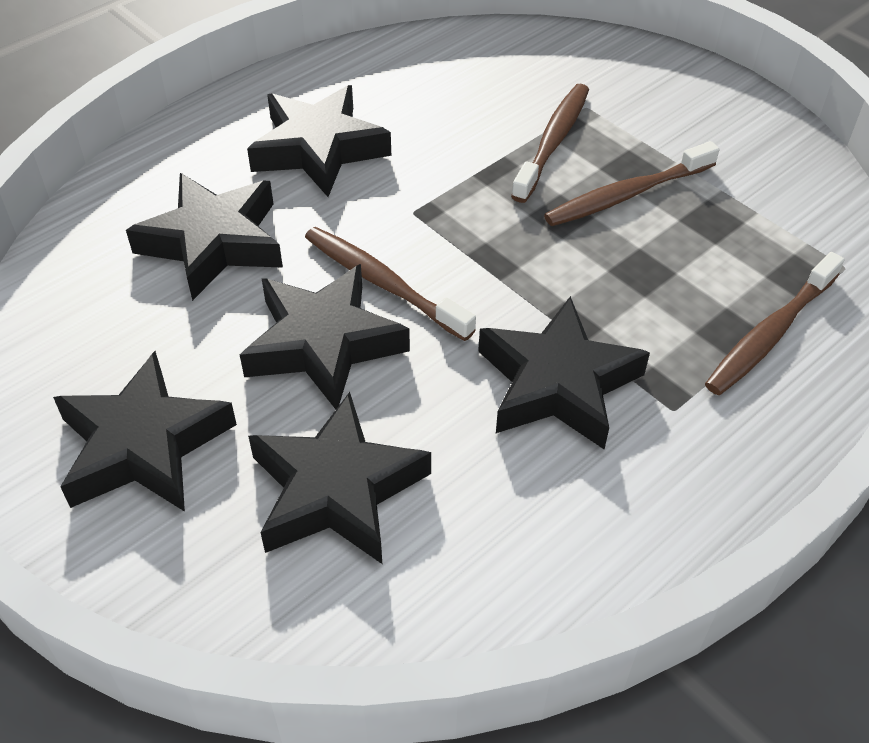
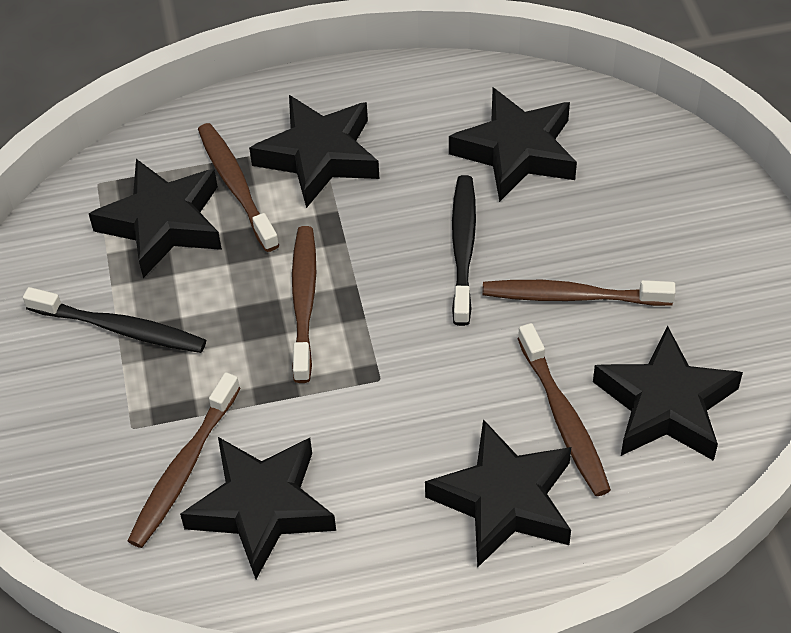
black toothbrush: 0 -> 2
brown toothbrush: 4 -> 5

